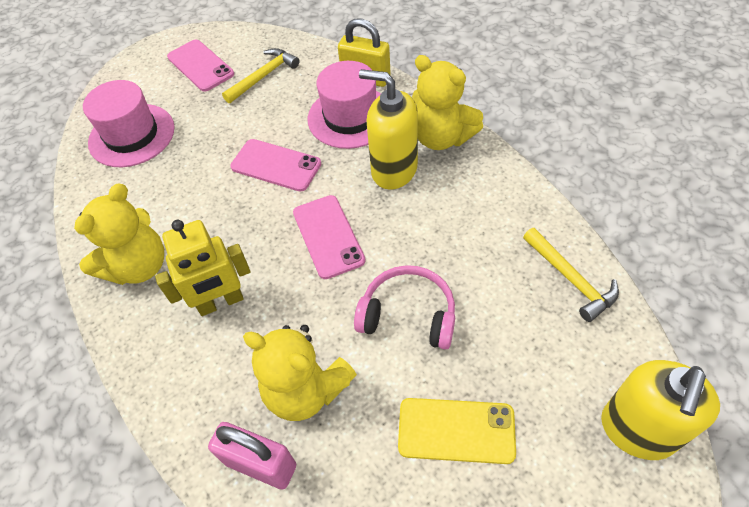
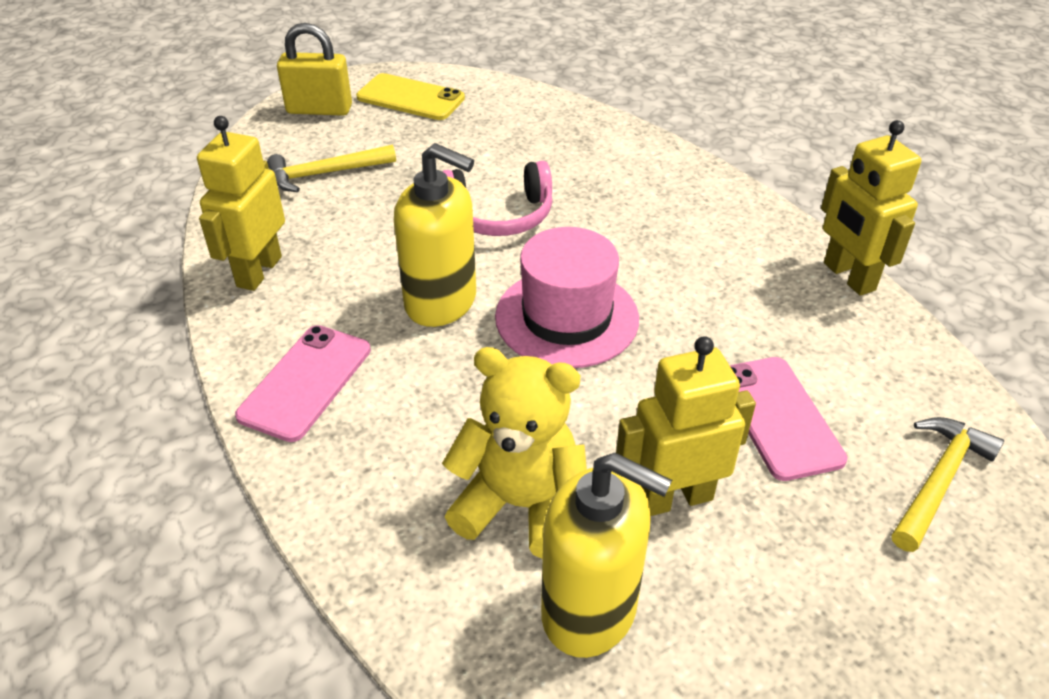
pink hat: 2 -> 1
pink padlock: 1 -> 0
pink phone: 3 -> 2
yellow robot: 1 -> 3
yellow teddy bear: 3 -> 1

